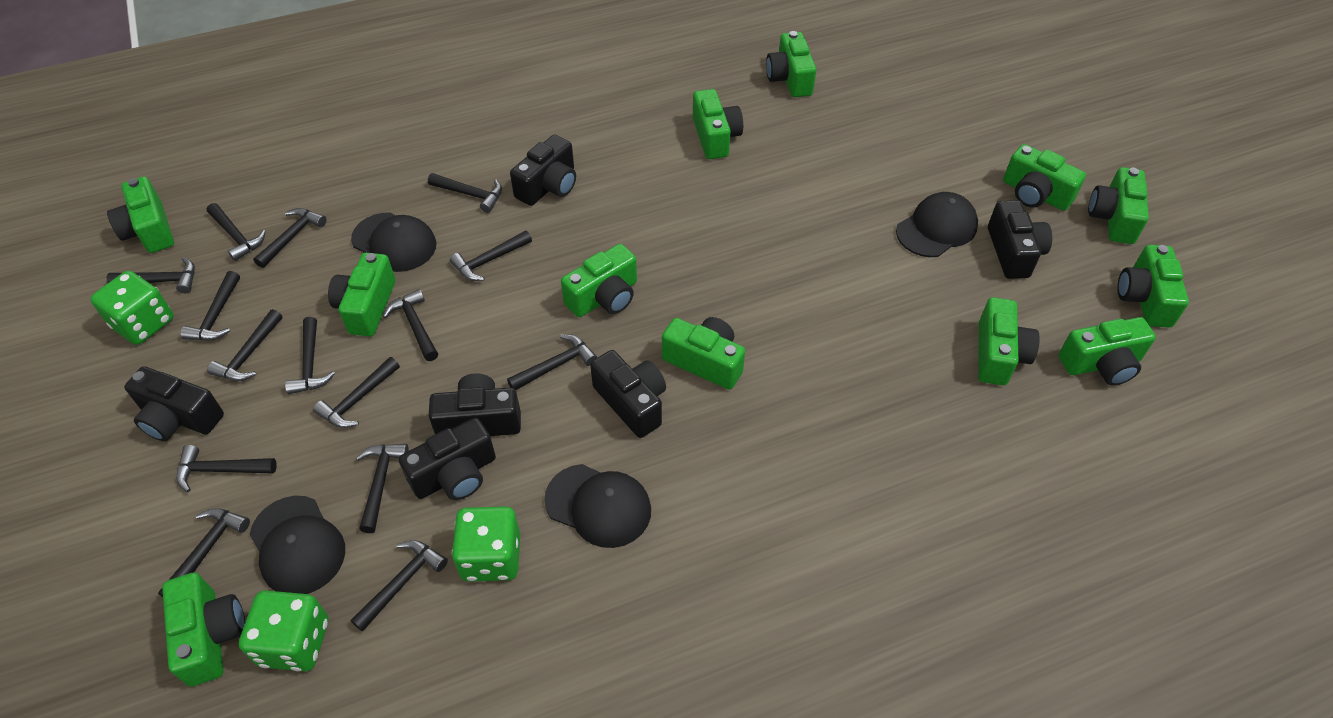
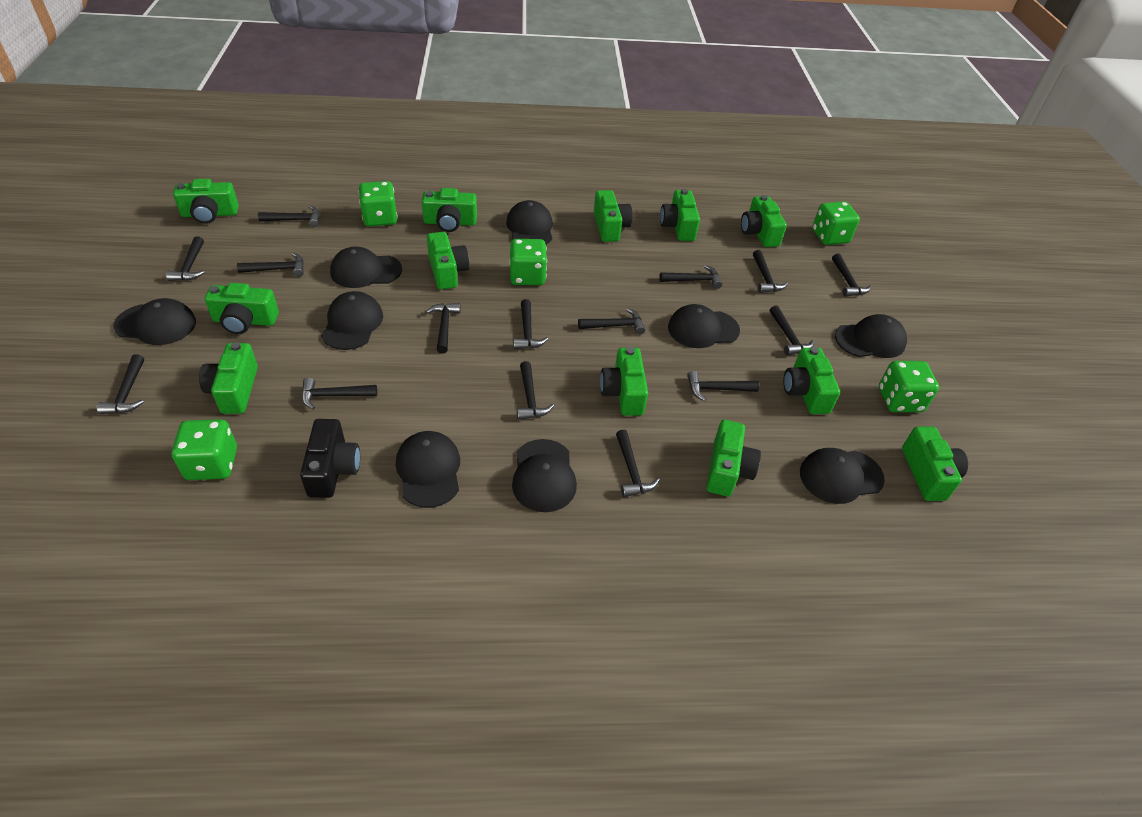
black camera: 6 -> 1
black cap: 4 -> 9
green dice: 3 -> 5

